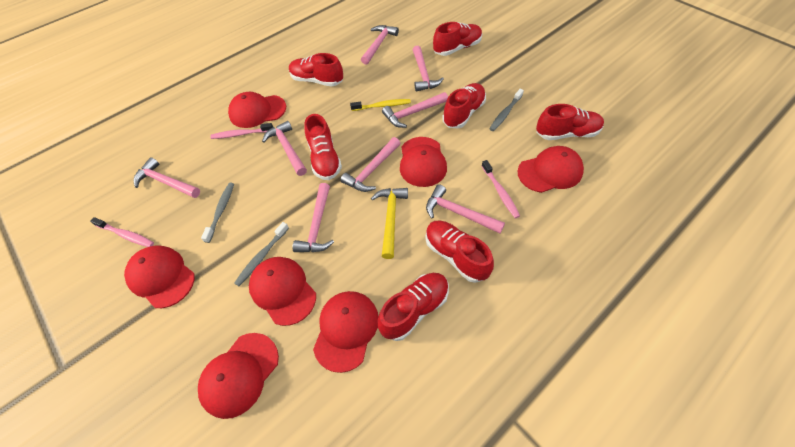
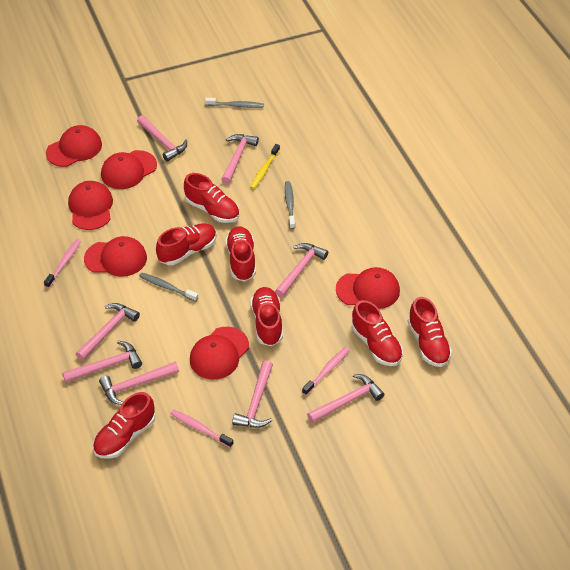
red cap: 7 -> 6
yellow hammer: 1 -> 0

